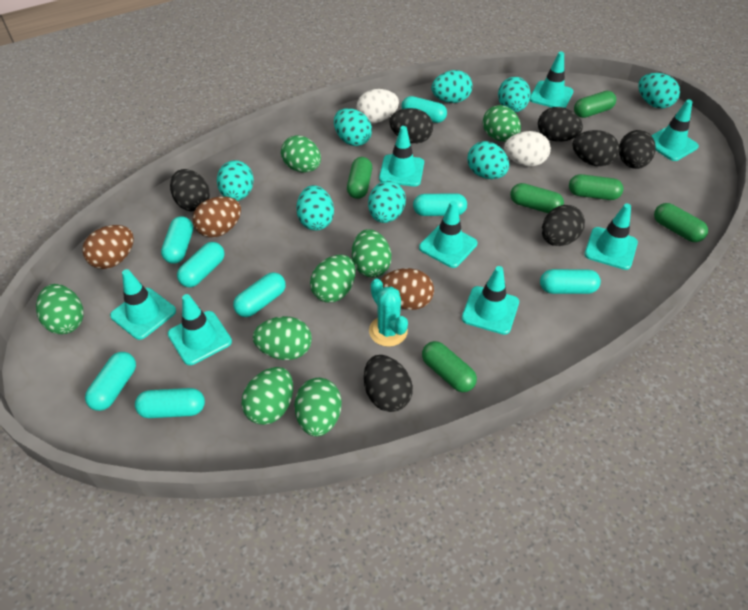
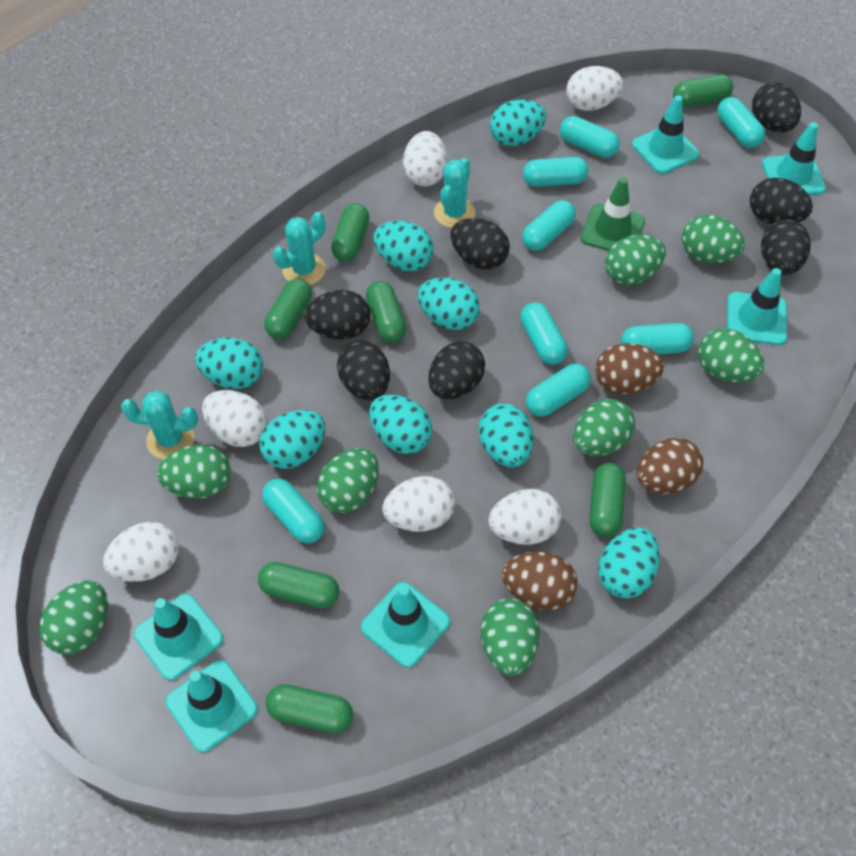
green capsule: 6 -> 7
green traffic cone: 0 -> 1
turquoise cactus: 1 -> 3
turquoise traffic cone: 8 -> 6
white egg: 2 -> 6

